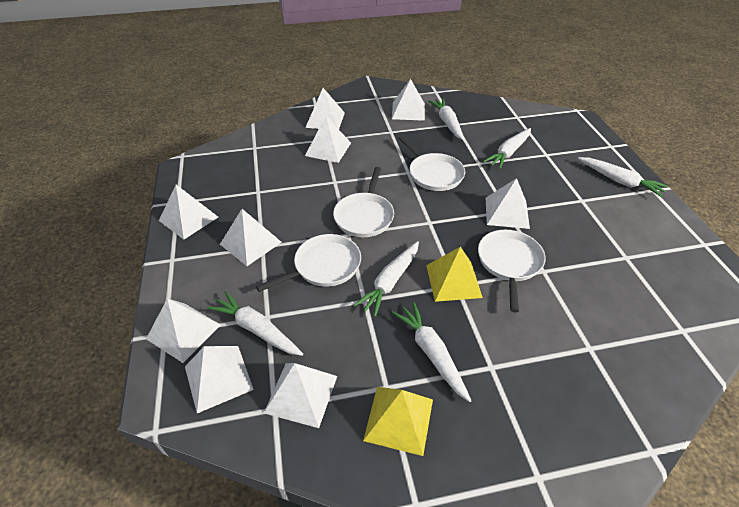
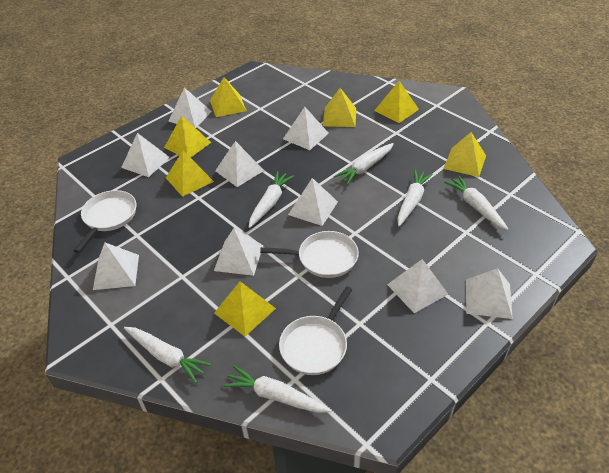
white pan: 4 -> 3
yellow pyramid: 2 -> 7

